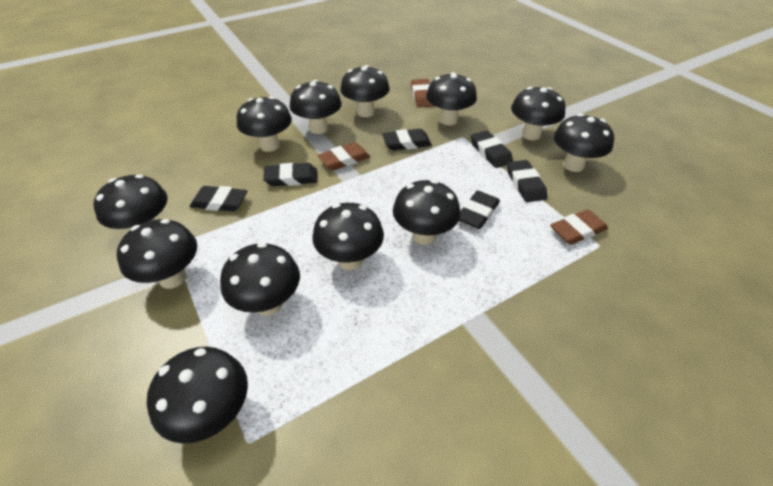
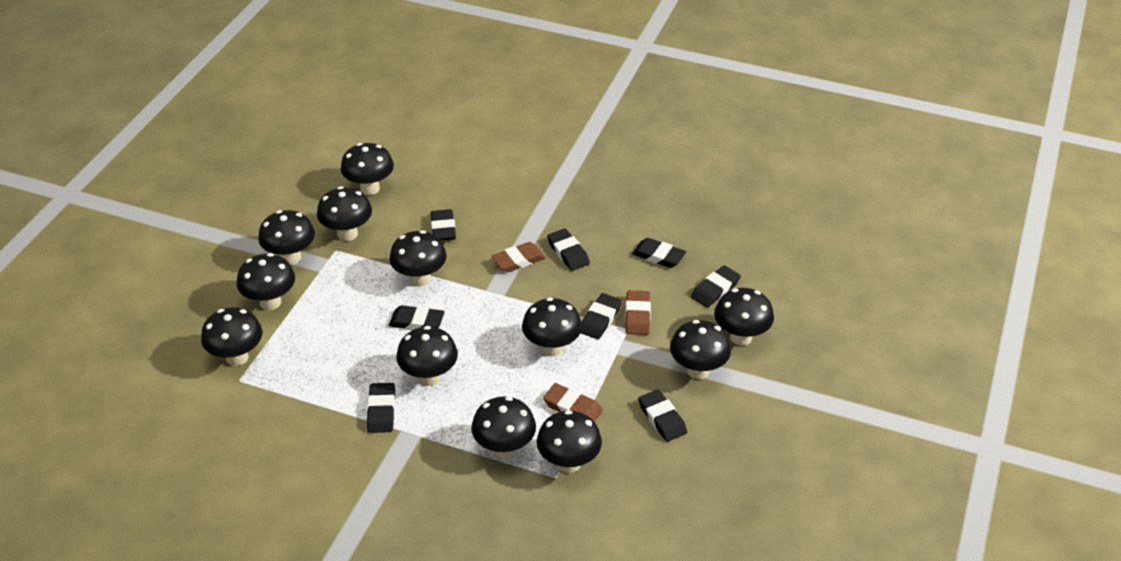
black eraser: 6 -> 8

